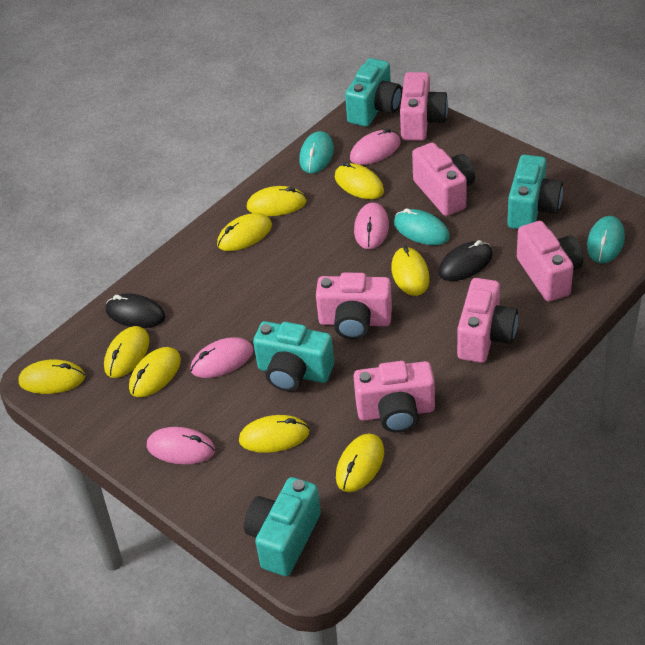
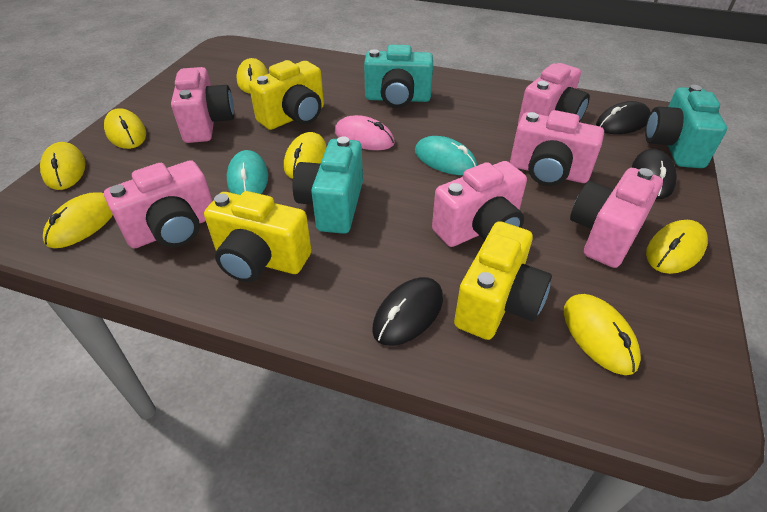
black mouse: 2 -> 3
pink mouse: 4 -> 1
turquoise camera: 4 -> 3
turquoise mouse: 3 -> 2
yellow camera: 0 -> 3
yellow mouse: 9 -> 7

